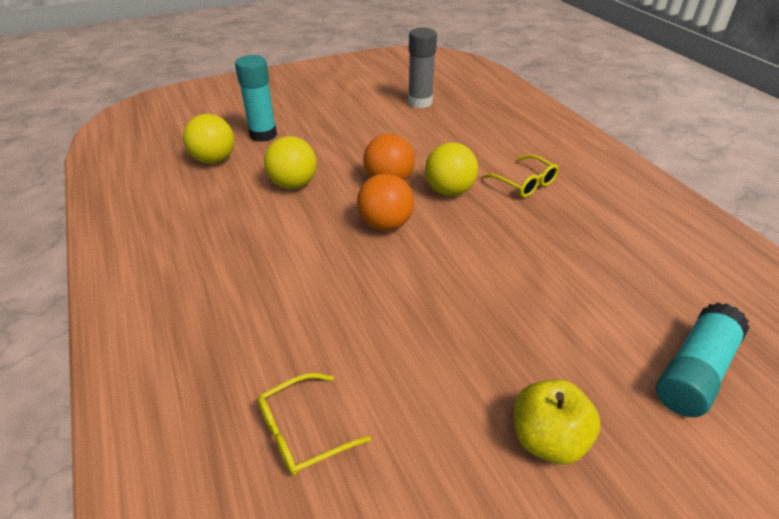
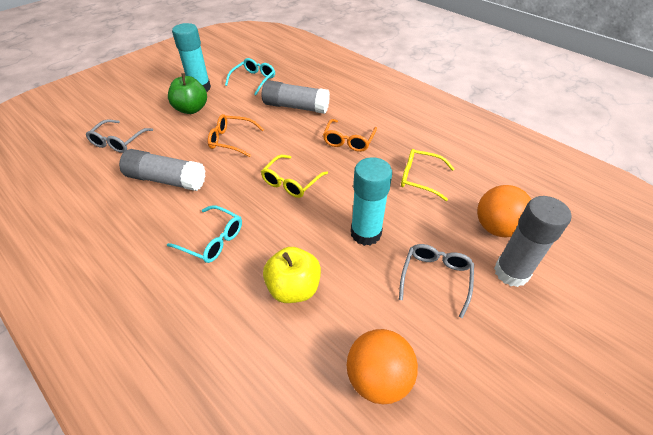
green apple: 0 -> 1
grey glasses: 0 -> 2
grey glue stick: 1 -> 3
orange glasses: 0 -> 2
turquoise glasses: 0 -> 2
yellow ball: 3 -> 0

